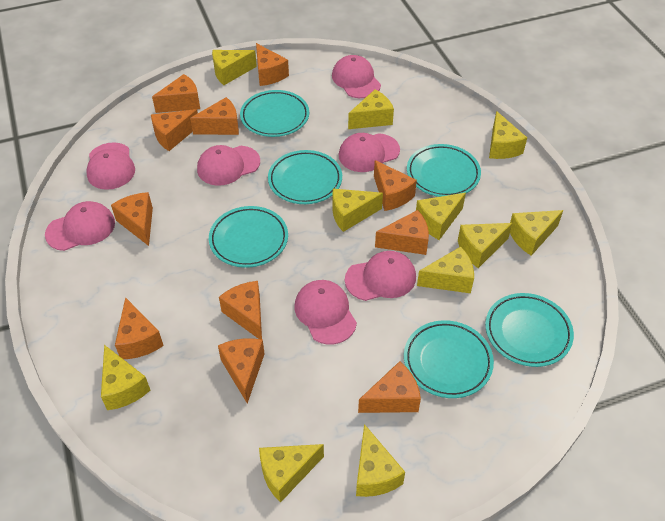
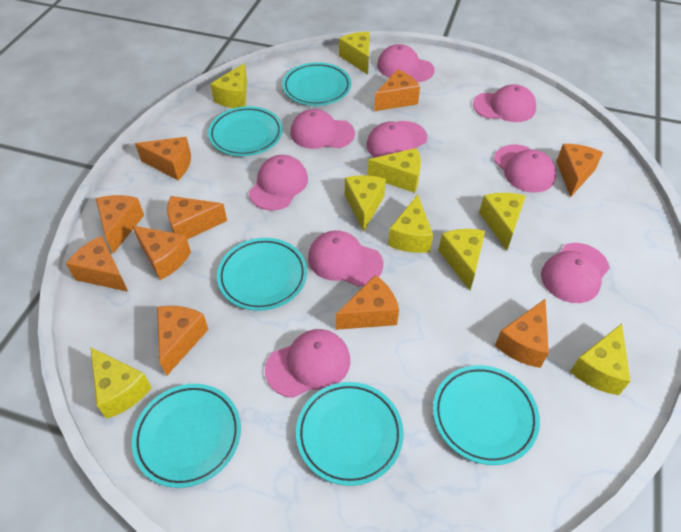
orange cheese: 11 -> 10
pink cap: 7 -> 9
yellow cheese: 11 -> 9

